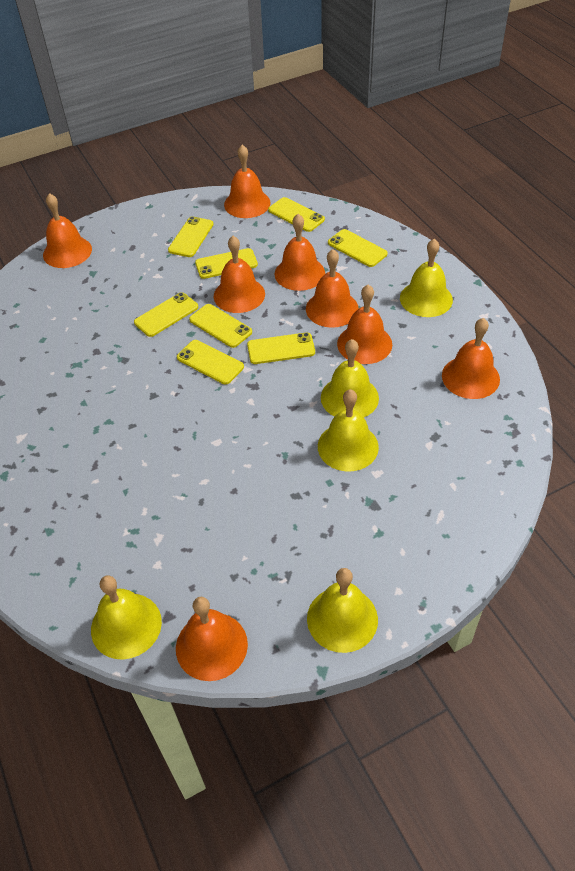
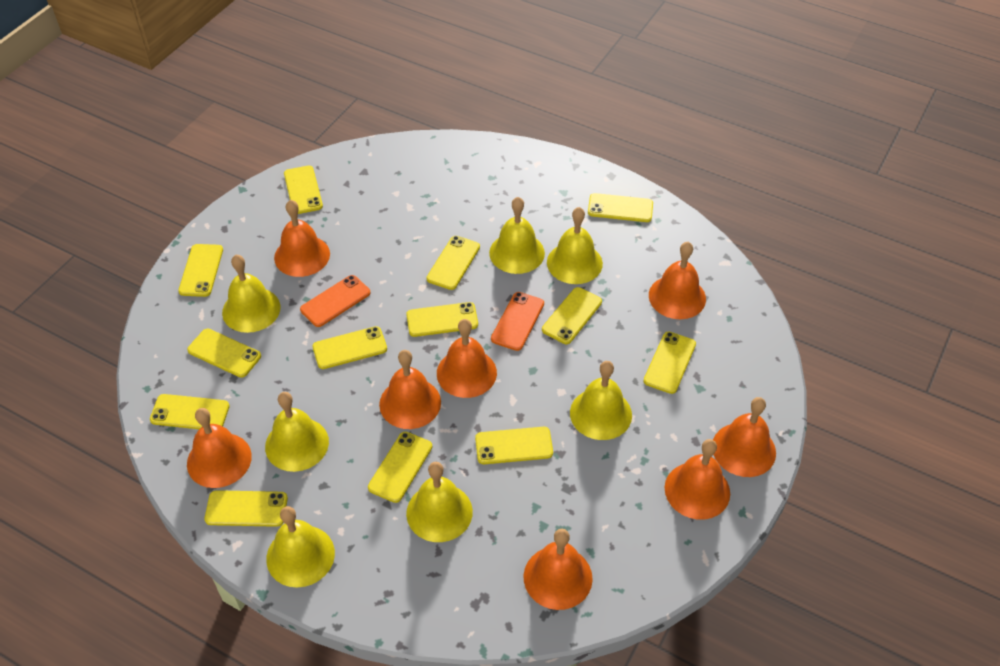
orange phone: 0 -> 2
yellow bell: 5 -> 7
yellow phone: 8 -> 13

